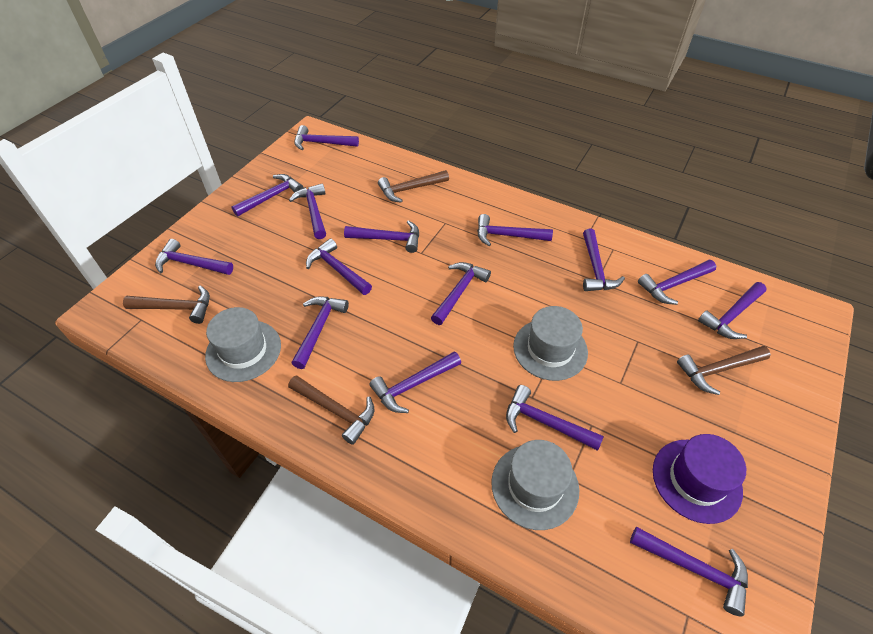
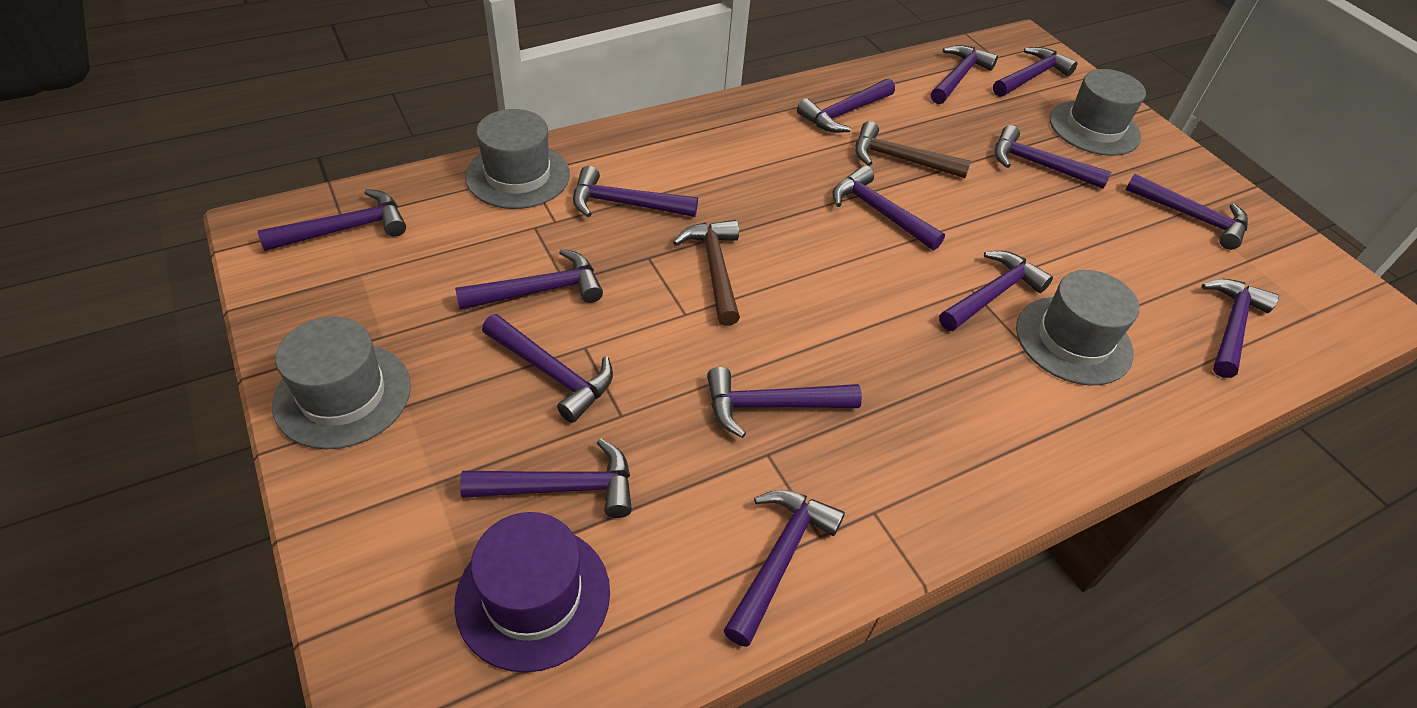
brown hammer: 4 -> 2
grey hat: 3 -> 4

